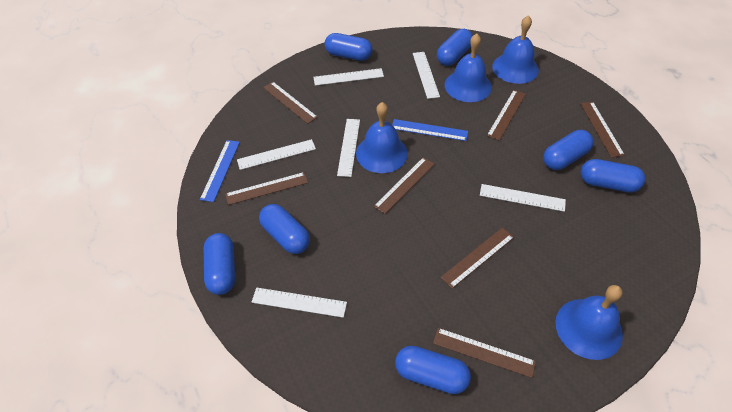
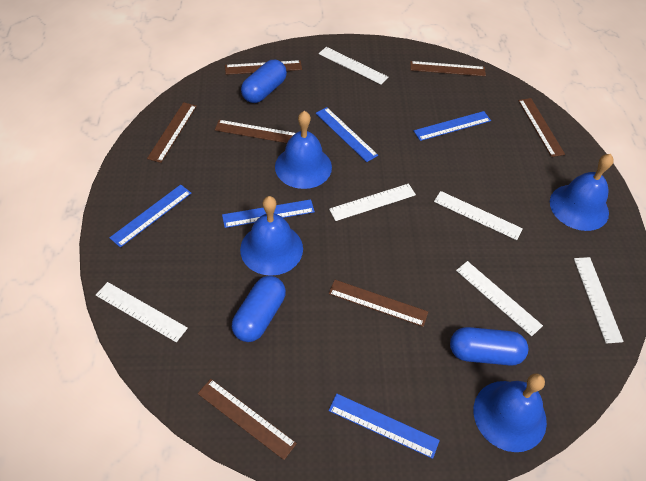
blue capsule: 7 -> 3
blue ruler: 2 -> 5

